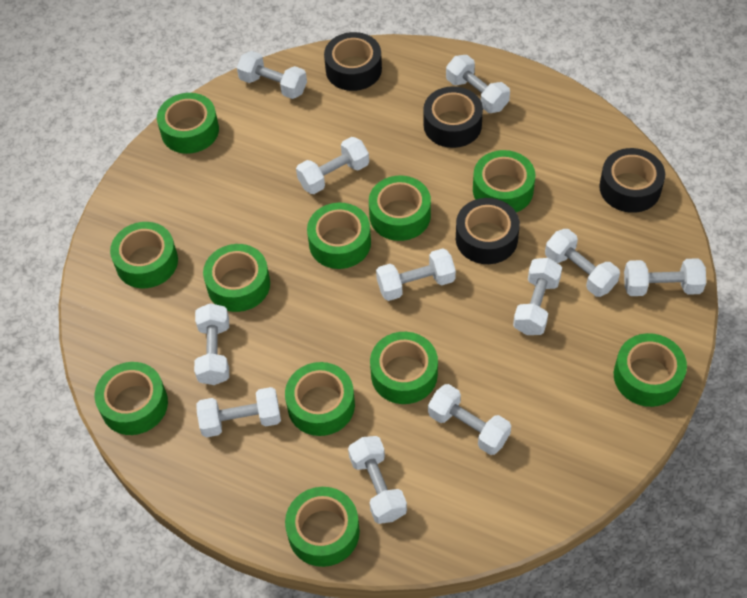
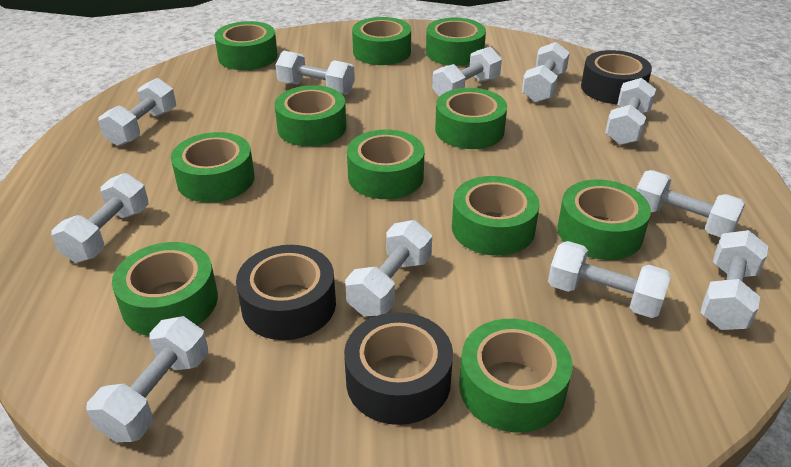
black tape: 4 -> 3

